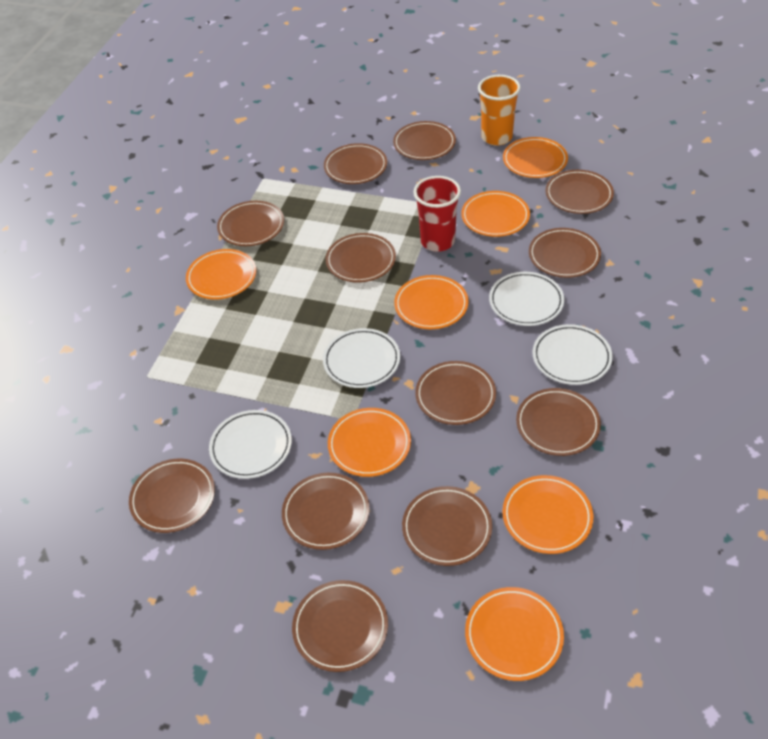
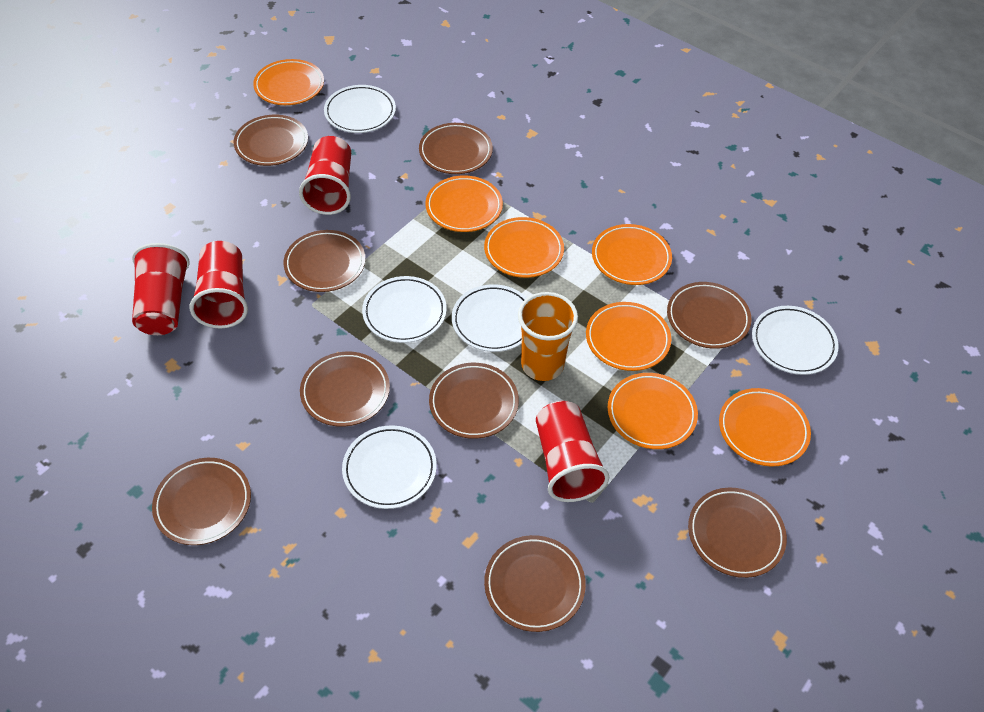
brown plate: 12 -> 9
red cup: 1 -> 4
white plate: 4 -> 5

